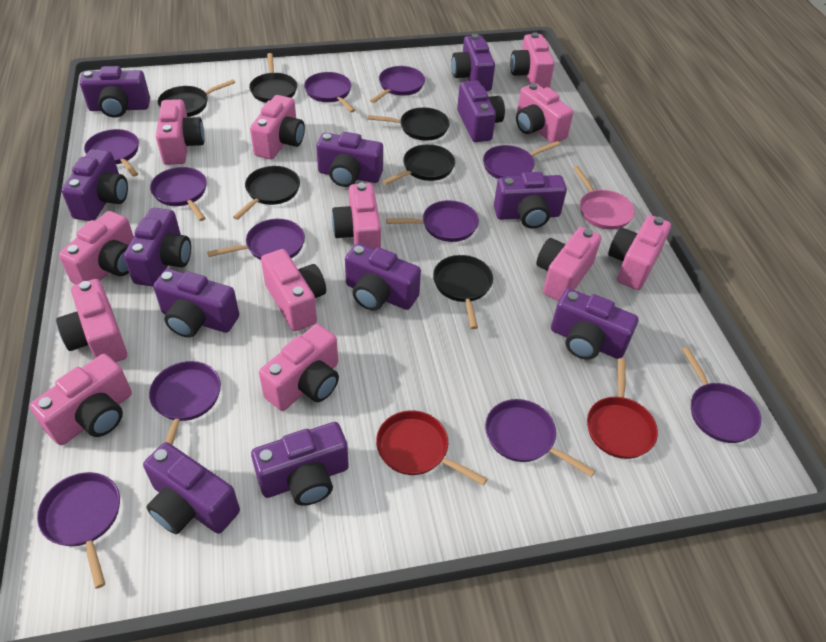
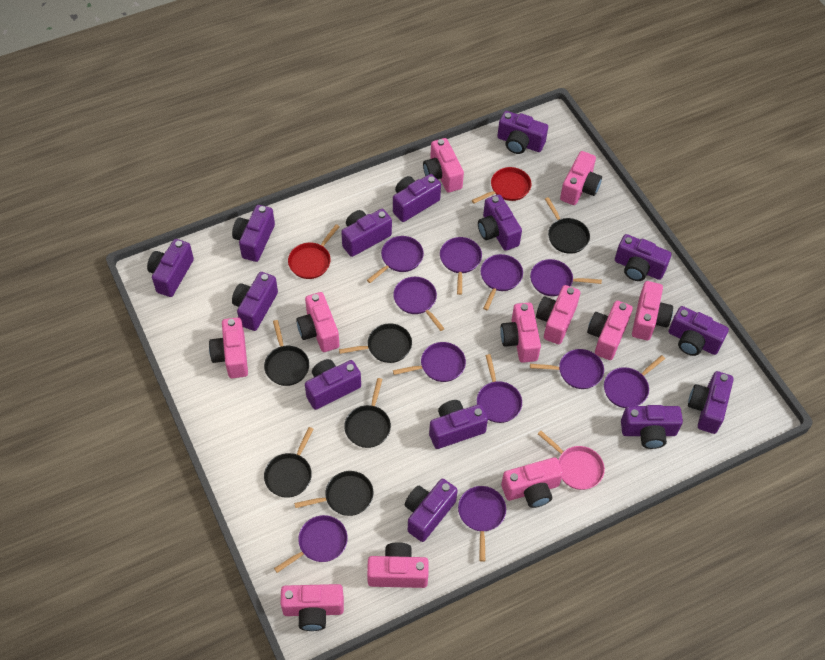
pink camera: 12 -> 11
purple camera: 12 -> 14

